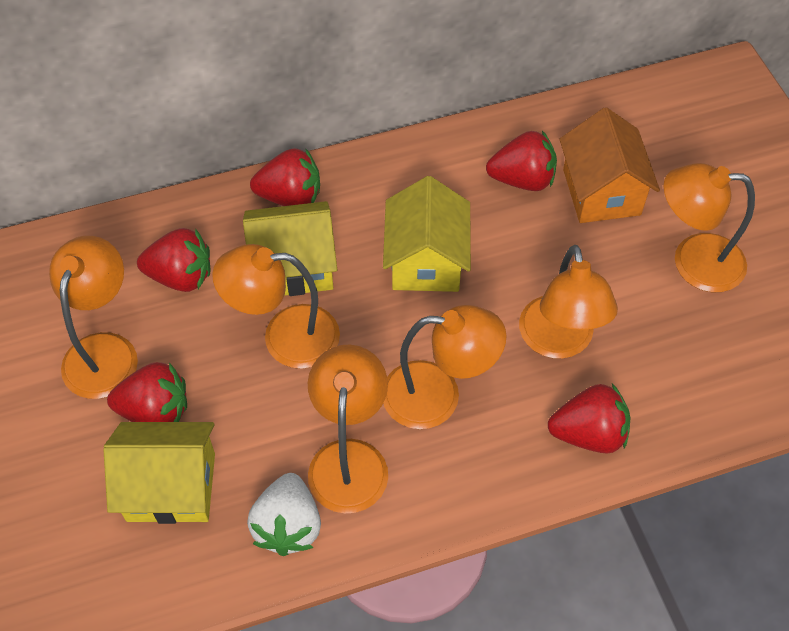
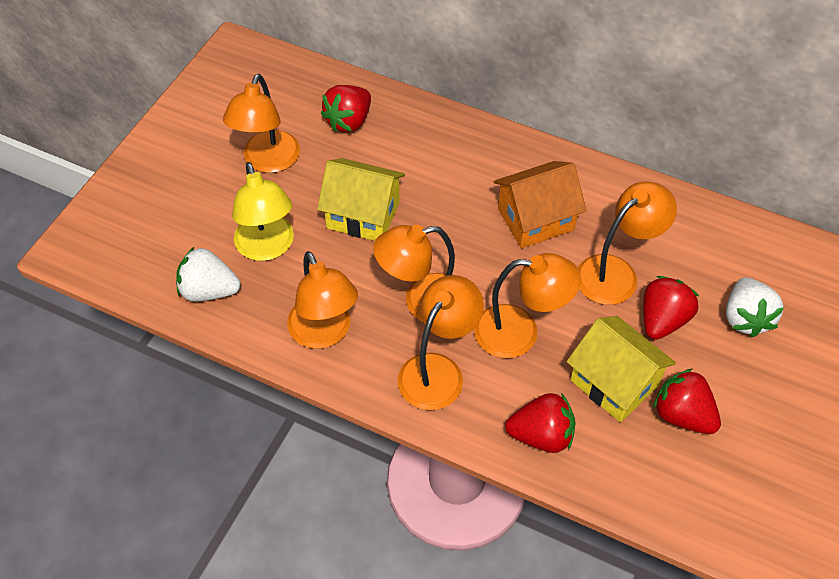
red strawberry: 5 -> 4
white strawberry: 1 -> 2
yellow house: 3 -> 2
yellow lamp: 0 -> 1

